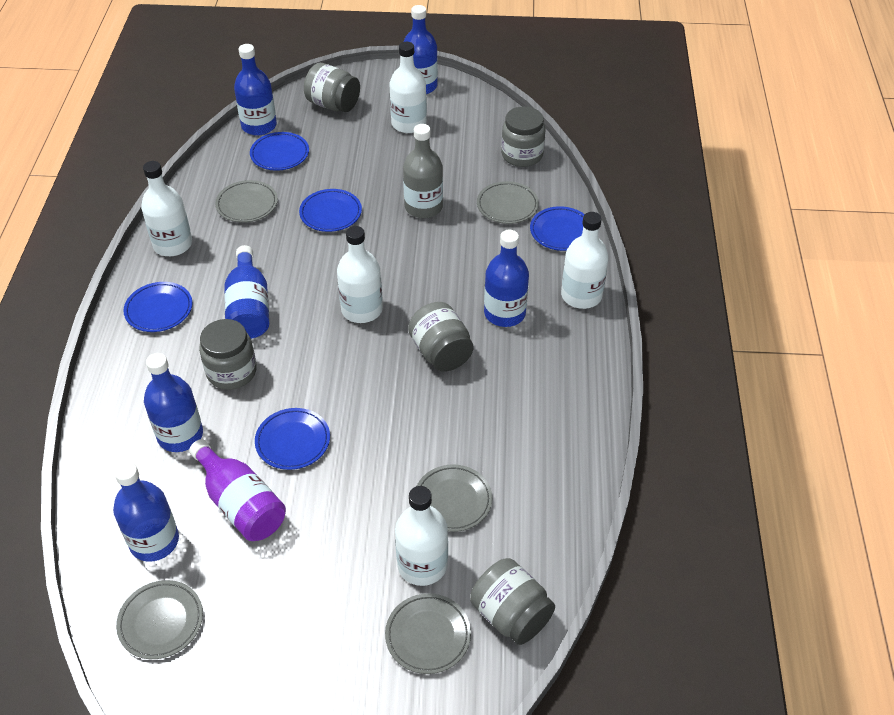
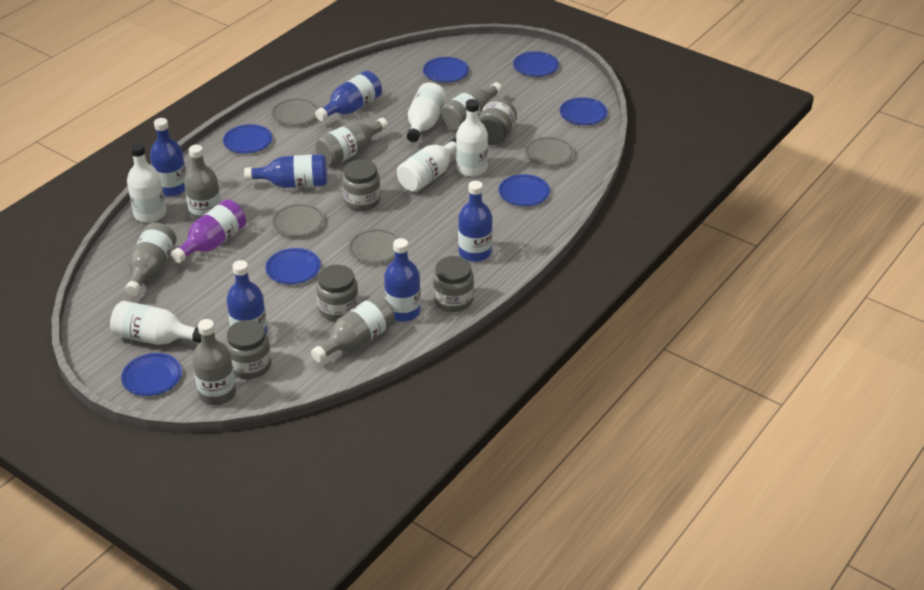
blue plate: 5 -> 7
grey bottle: 1 -> 6
grey plate: 5 -> 4

